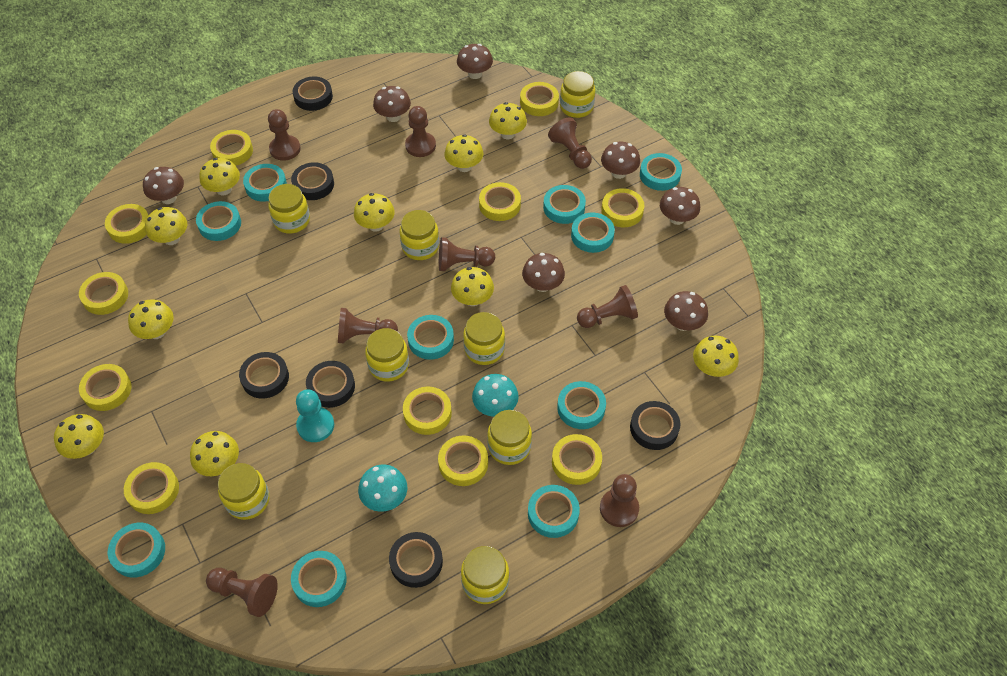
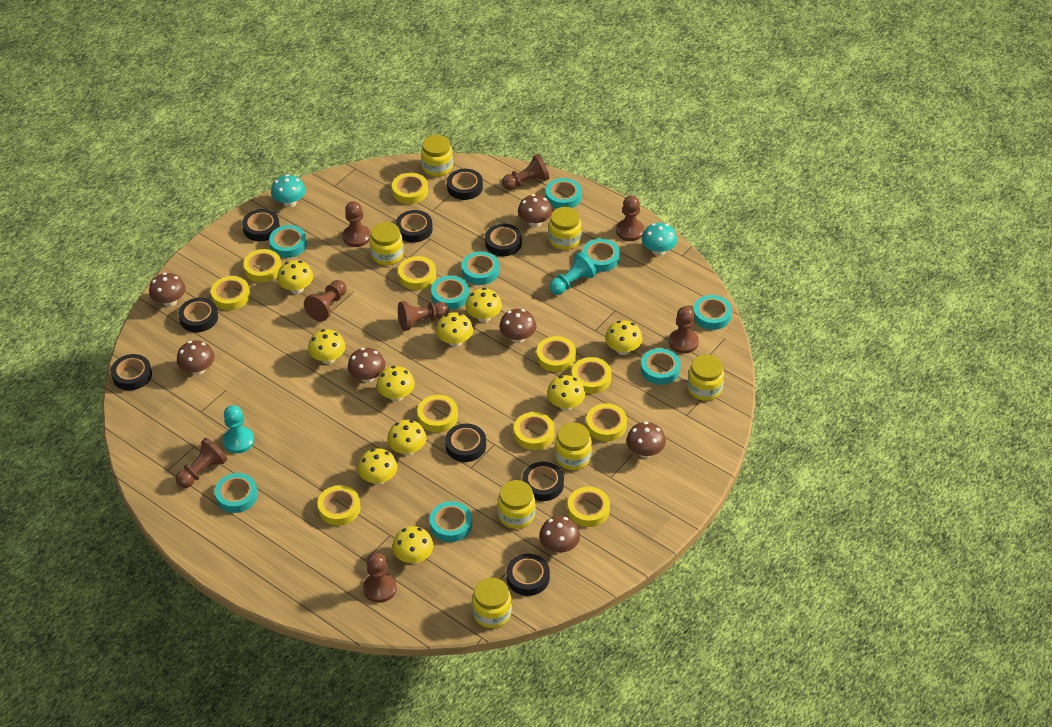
black tape: 6 -> 9
turquoise pawn: 1 -> 2
turquoise tape: 10 -> 9
yellow jar: 8 -> 7

